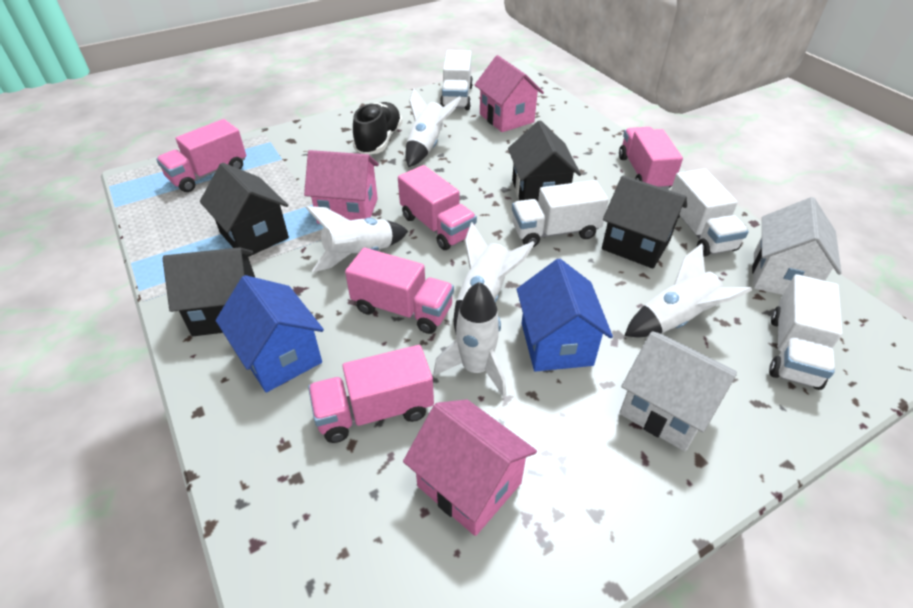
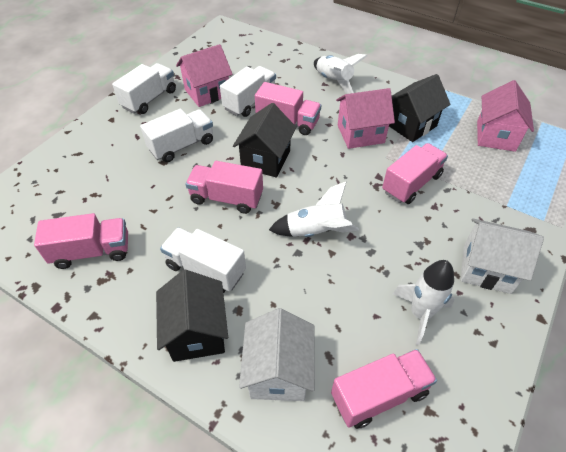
black house: 4 -> 3
black shoe: 1 -> 0
blue house: 2 -> 0
white rocket: 5 -> 3

